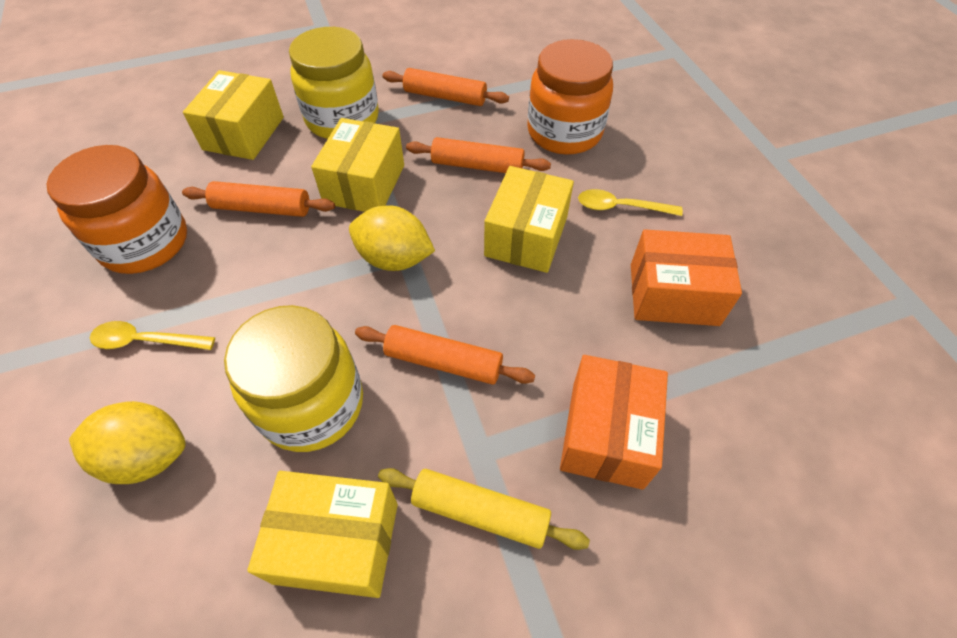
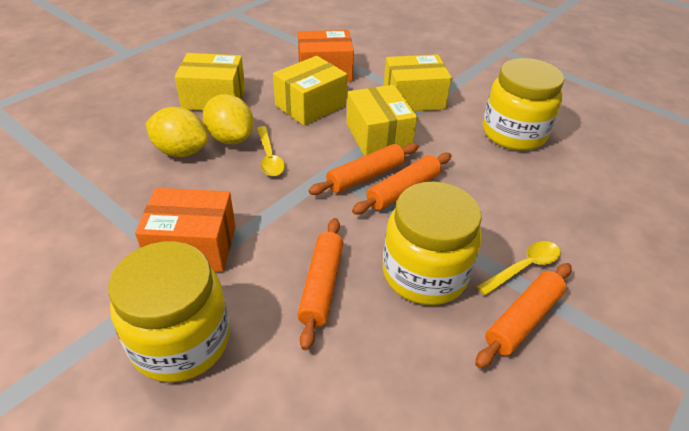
orange jar: 2 -> 0
yellow jar: 2 -> 3
yellow rolling pin: 1 -> 0

